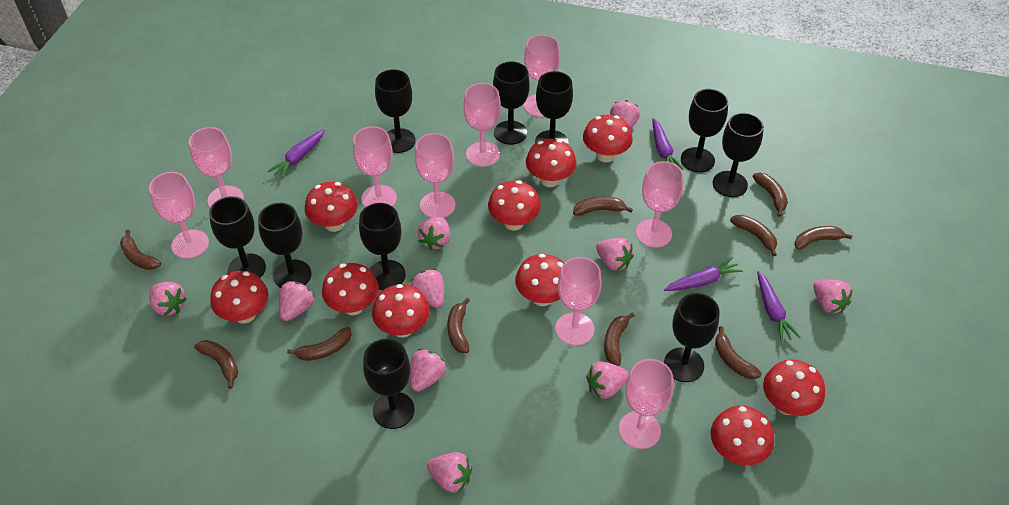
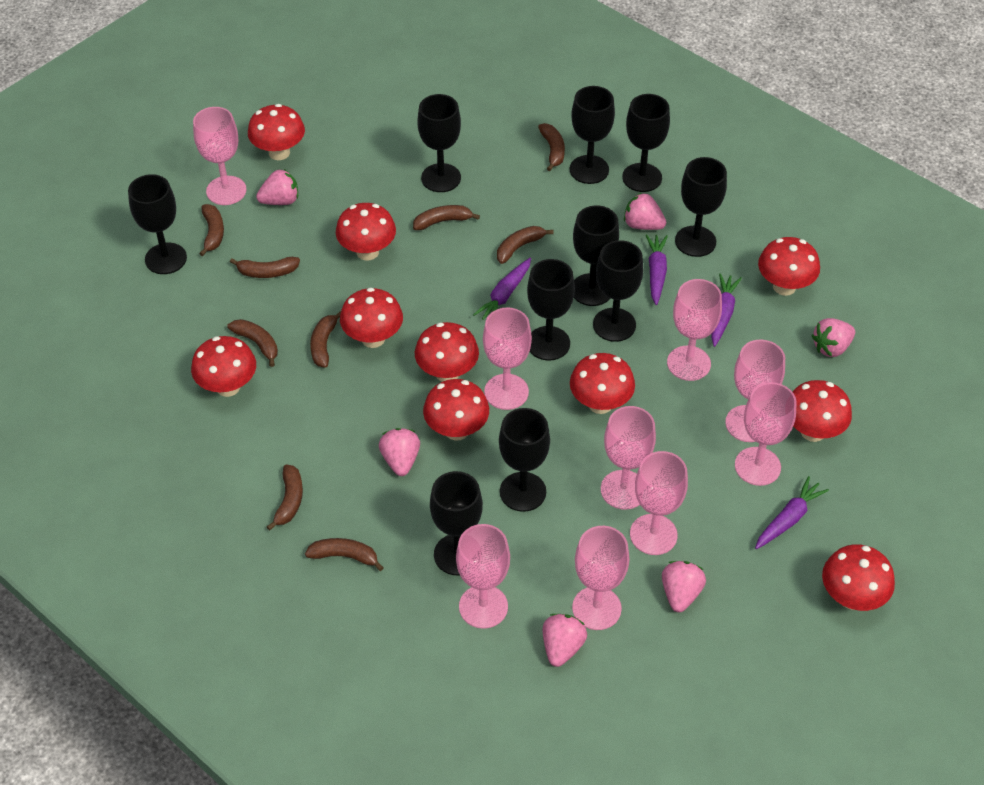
brown banana: 10 -> 9
pink strawberry: 10 -> 6

